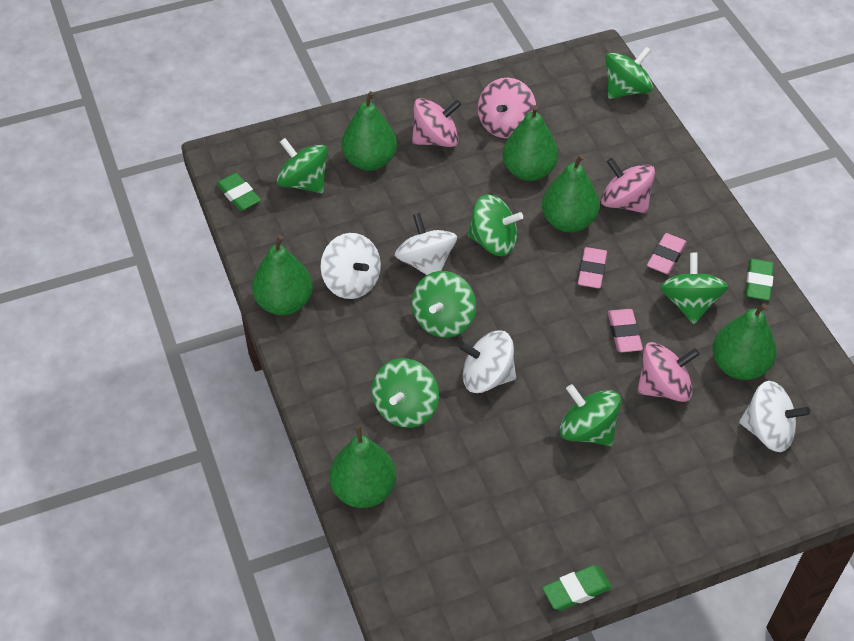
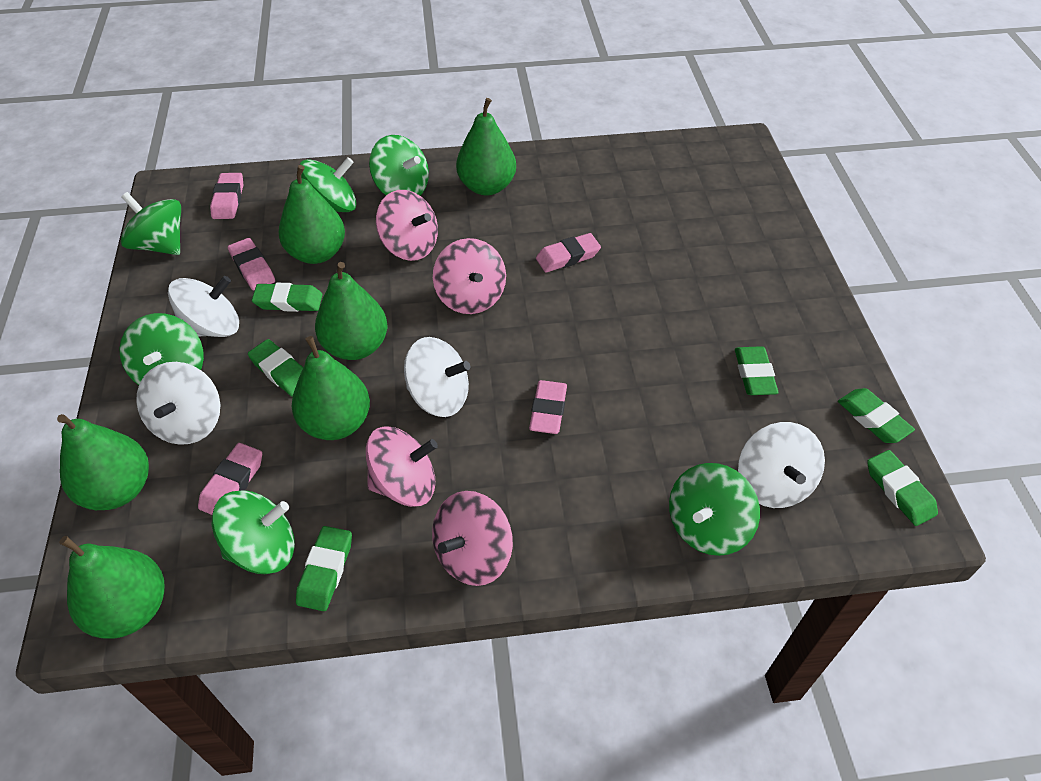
green eraser: 3 -> 6
green spinning top: 7 -> 6
pink eraser: 3 -> 5

